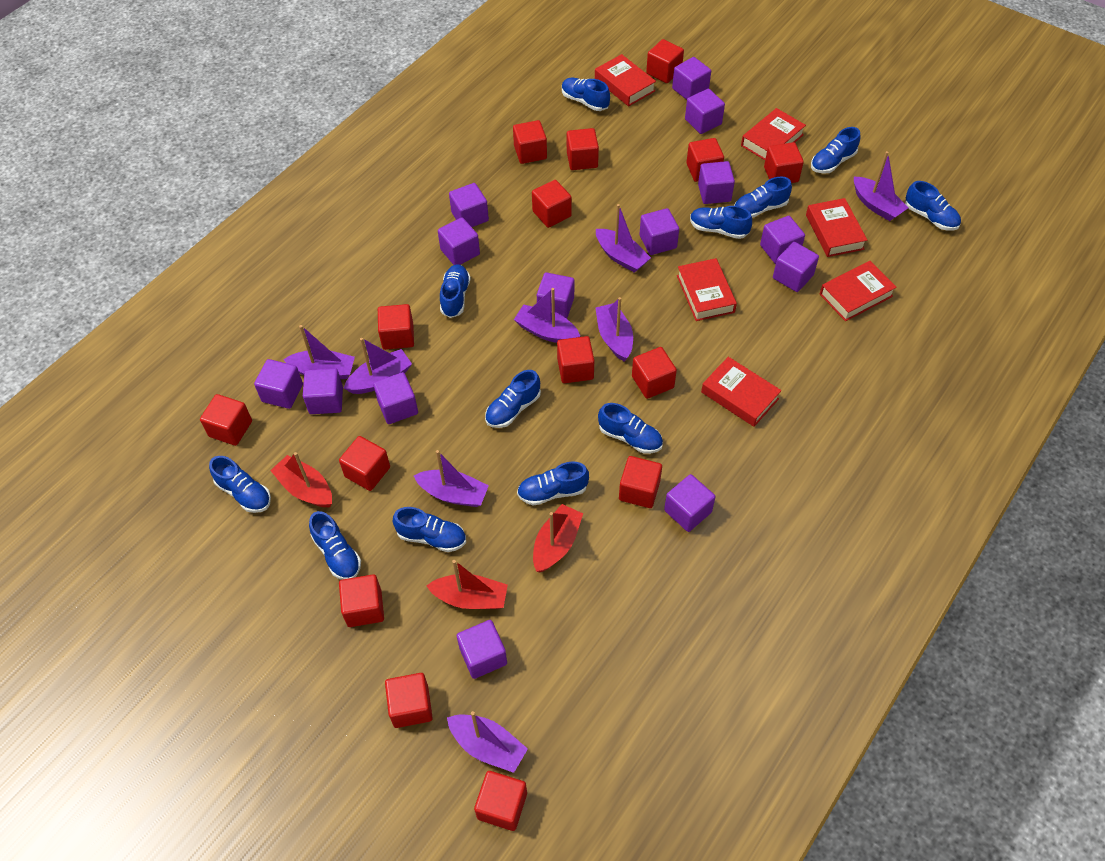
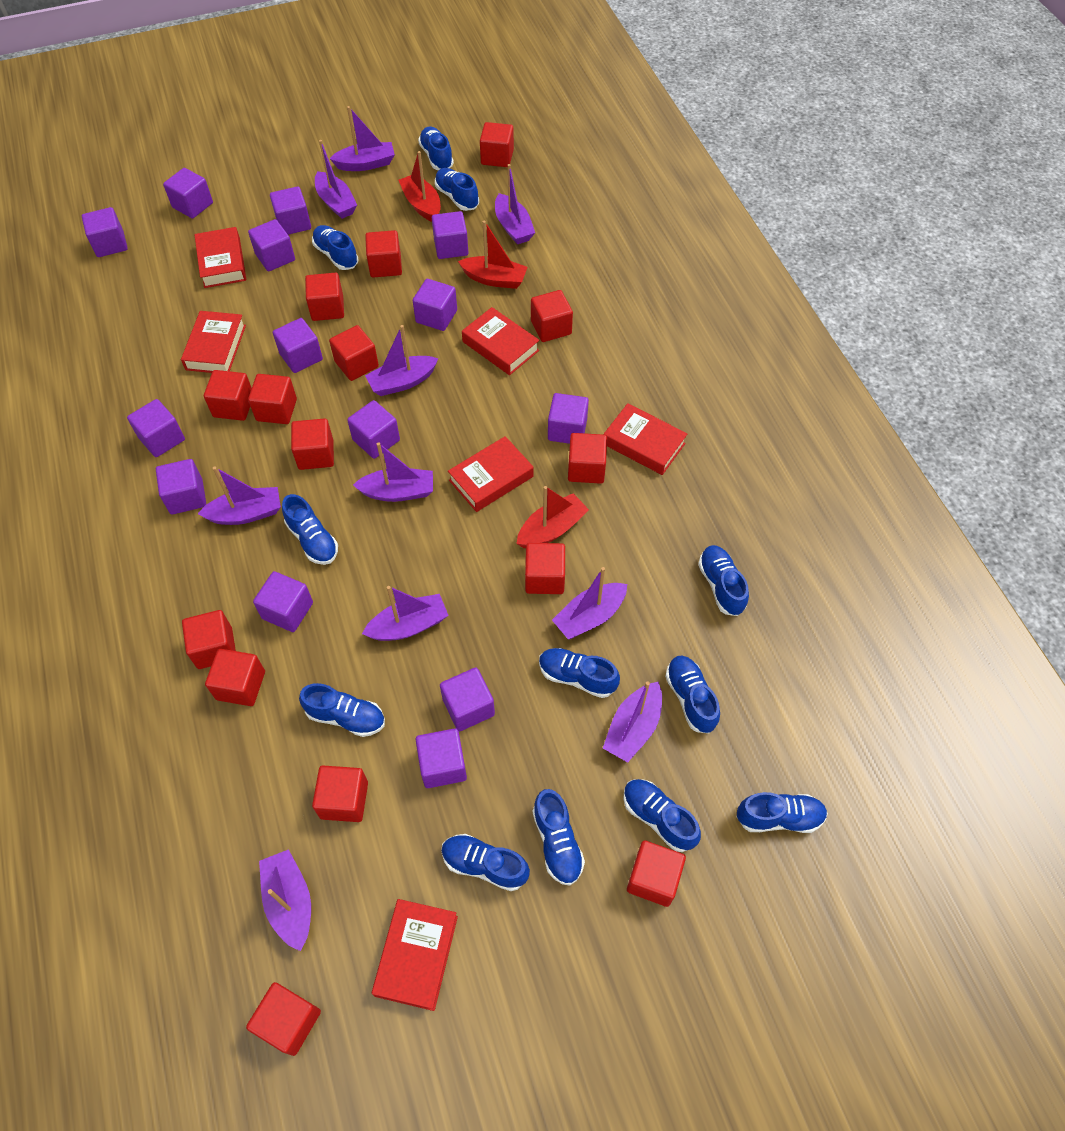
purple boat: 8 -> 10

